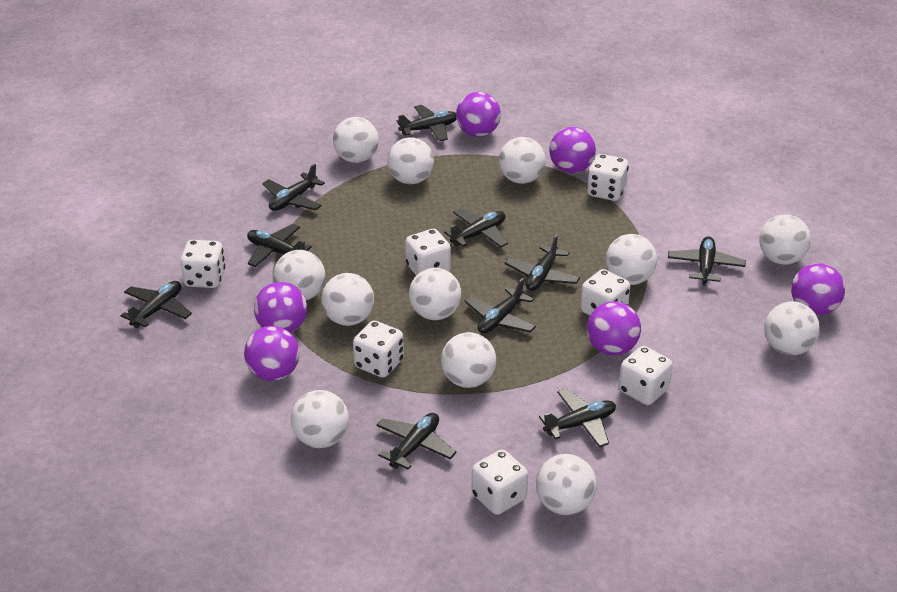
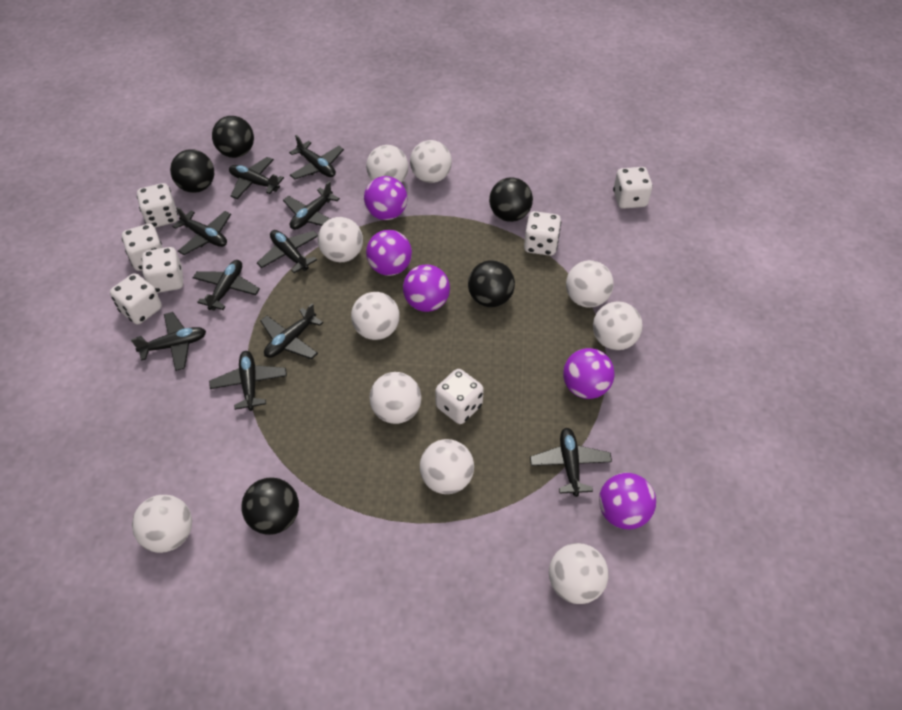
black ball: 0 -> 5
purple ball: 6 -> 5
white ball: 12 -> 10

